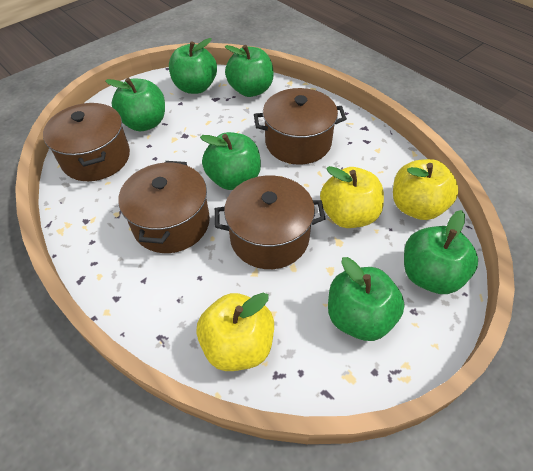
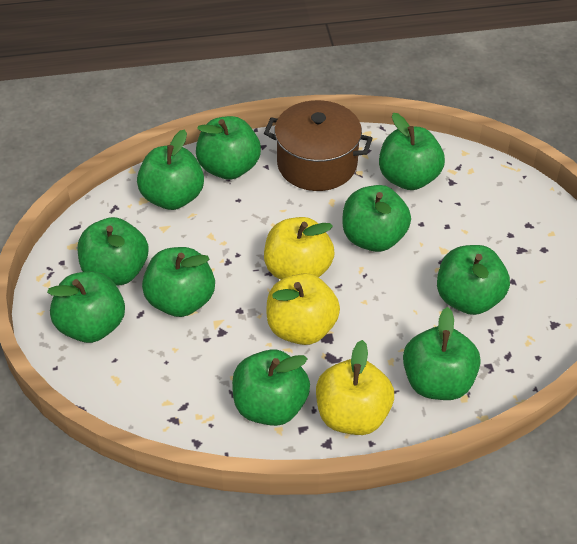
brown pot: 4 -> 1
green apple: 6 -> 10

